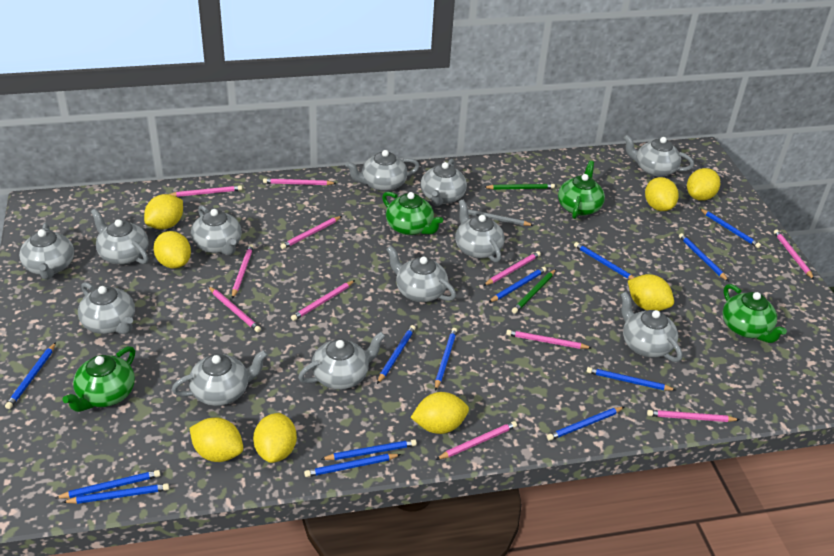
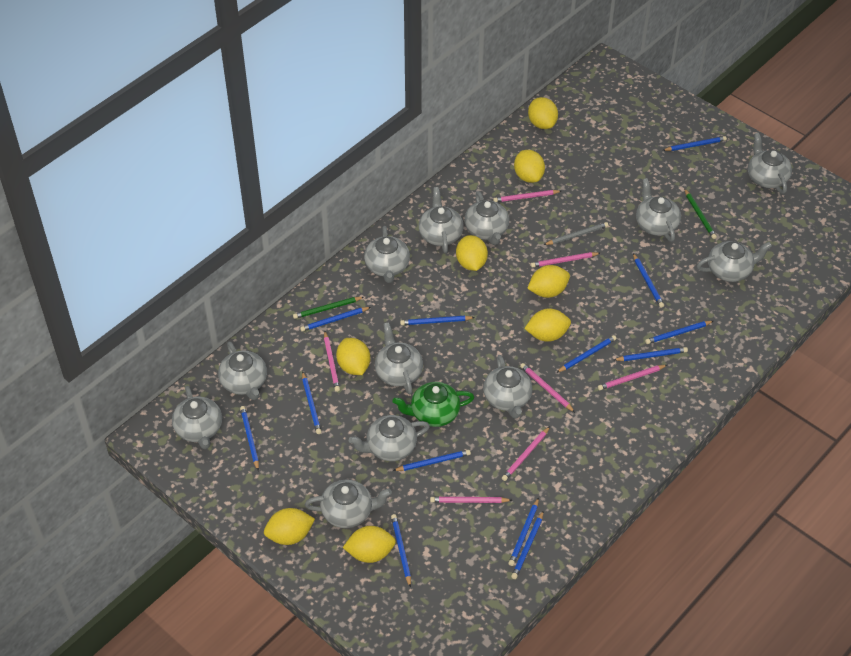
green teapot: 4 -> 1
pink pencil: 11 -> 7

